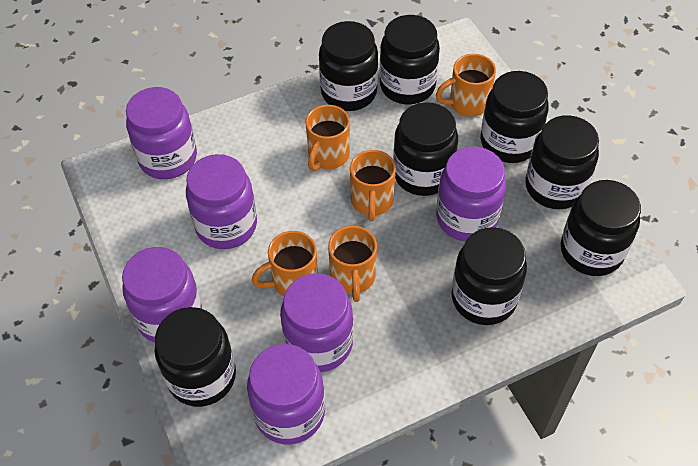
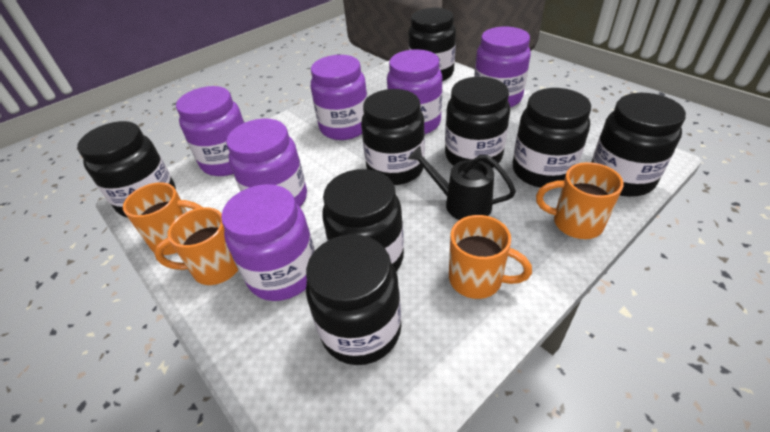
black watering can: 0 -> 1
orange mug: 5 -> 4

